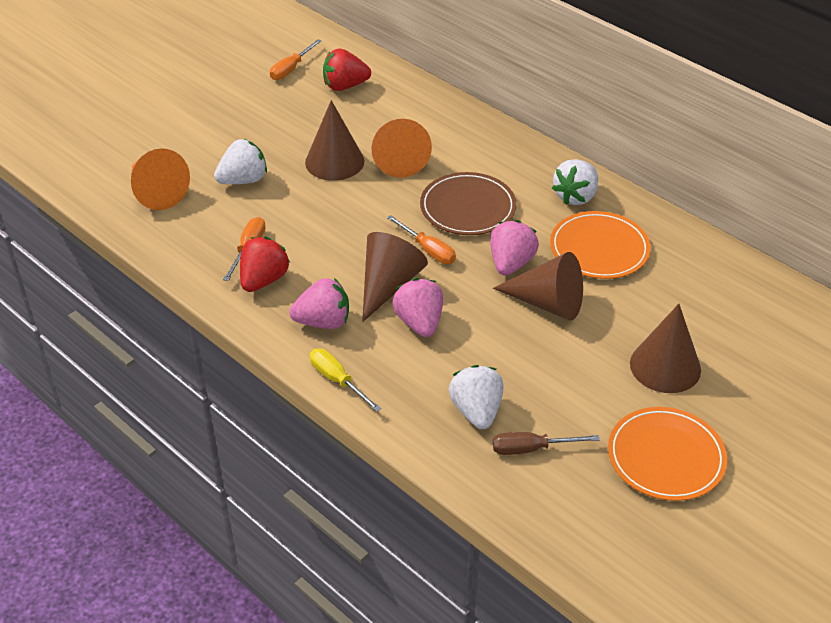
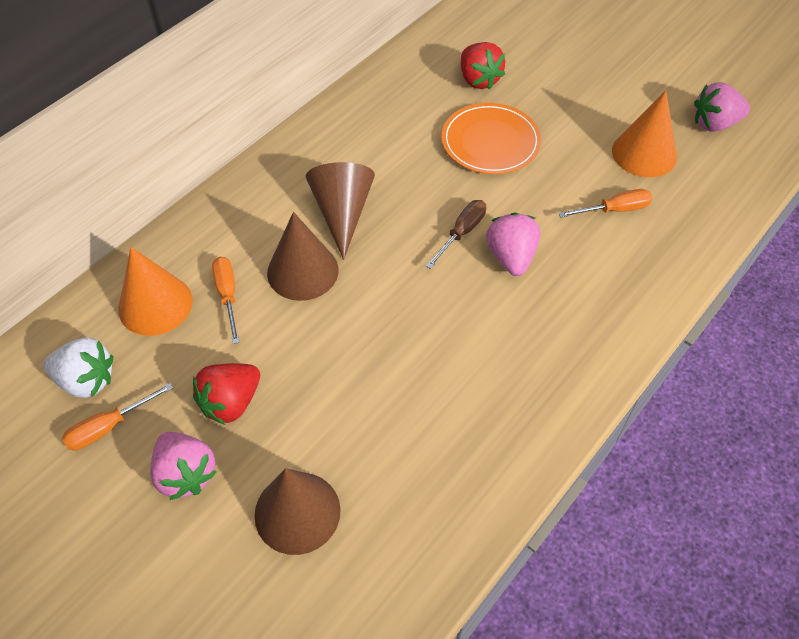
brown cone: 4 -> 3
brown plate: 1 -> 0
orange plate: 2 -> 1
white strawberry: 3 -> 1
yellow screwdriver: 1 -> 0

